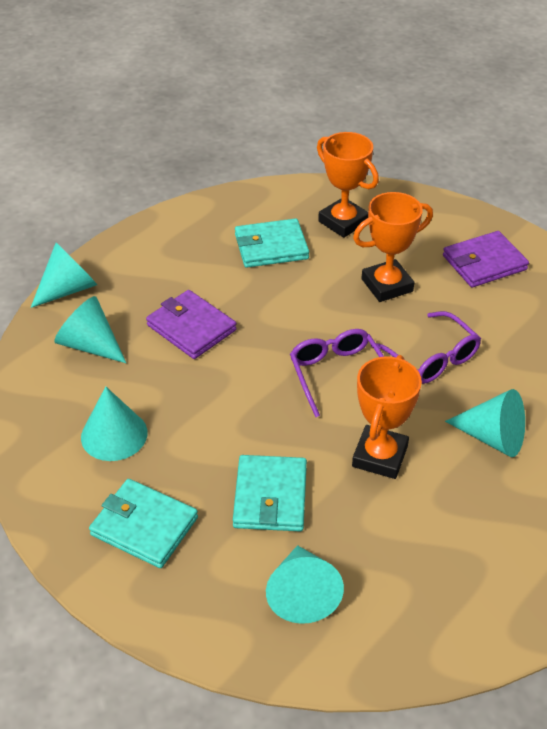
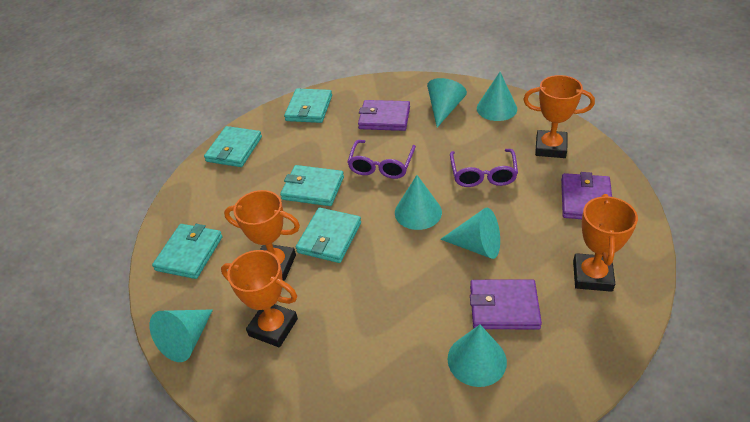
orange trophy: 3 -> 4
purple wallet: 2 -> 3
turquoise cone: 5 -> 6
turquoise wallet: 3 -> 5

